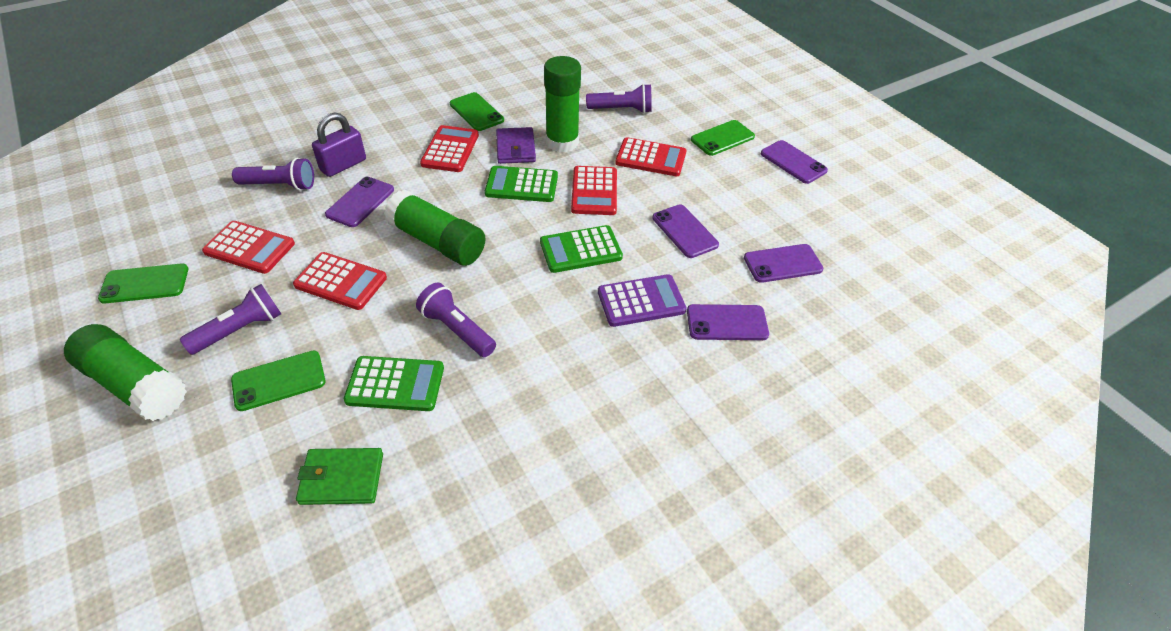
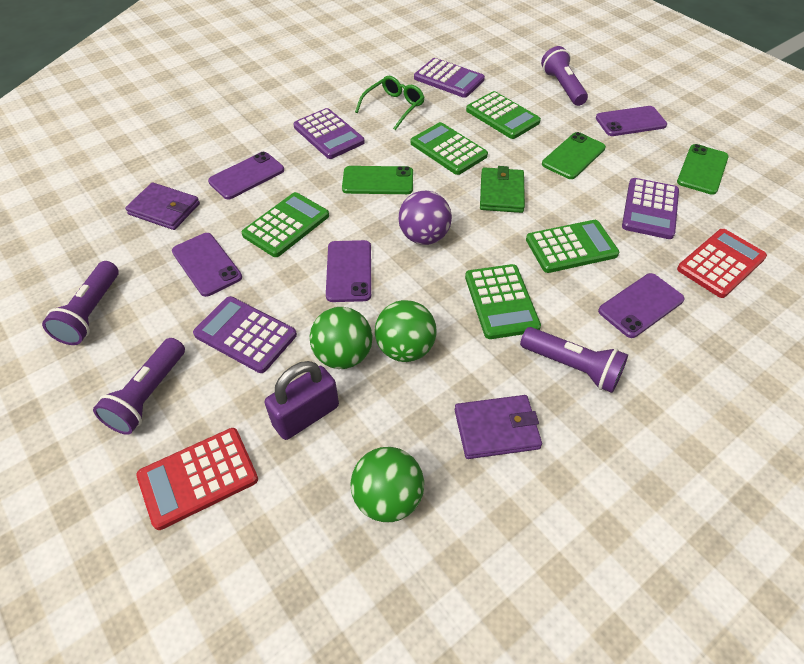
green ball: 0 -> 3
green calculator: 3 -> 5
green glasses: 0 -> 1
green glue stick: 3 -> 0
green phone: 4 -> 3
purple ball: 0 -> 1
purple calculator: 1 -> 4
purple wallet: 1 -> 2
red calculator: 5 -> 2

